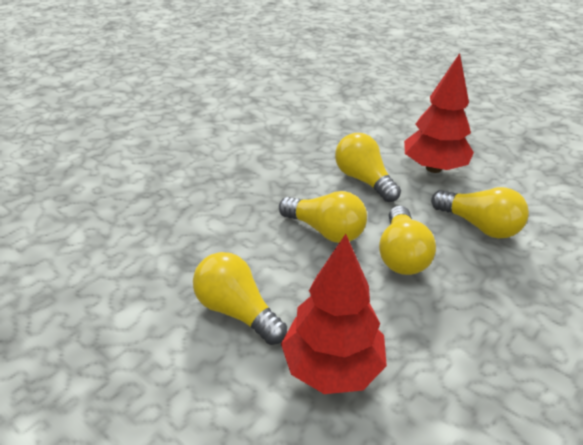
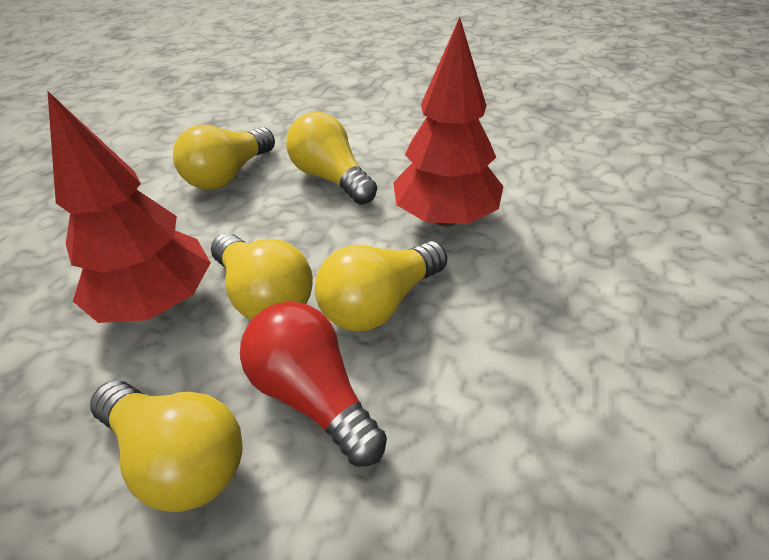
red light bulb: 0 -> 1

